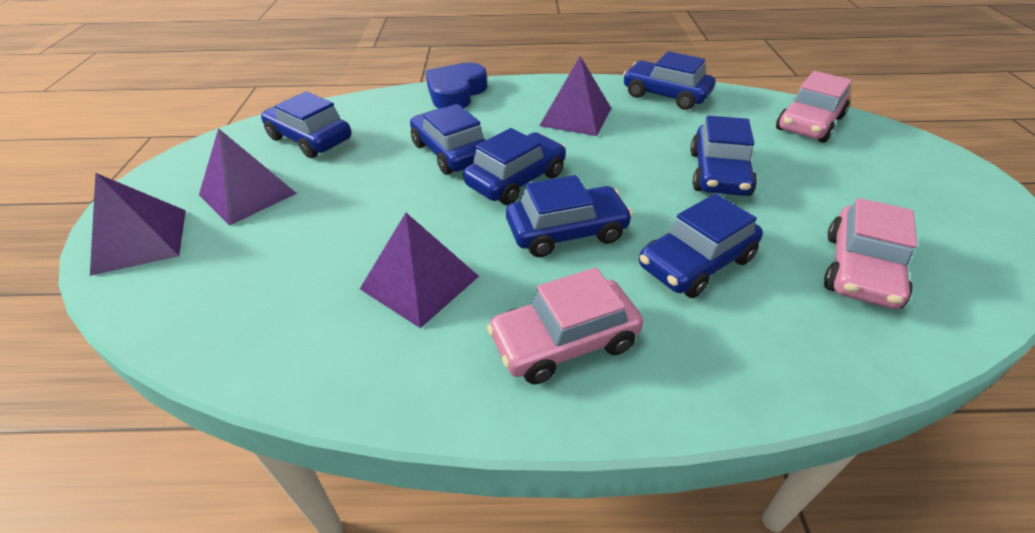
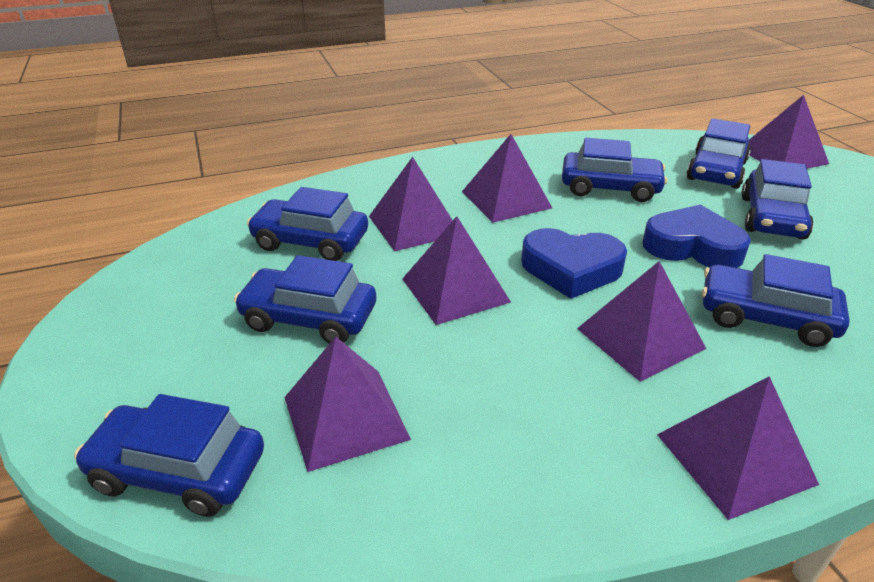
blue heart: 1 -> 2
pink car: 3 -> 0
purple pyramid: 4 -> 7

